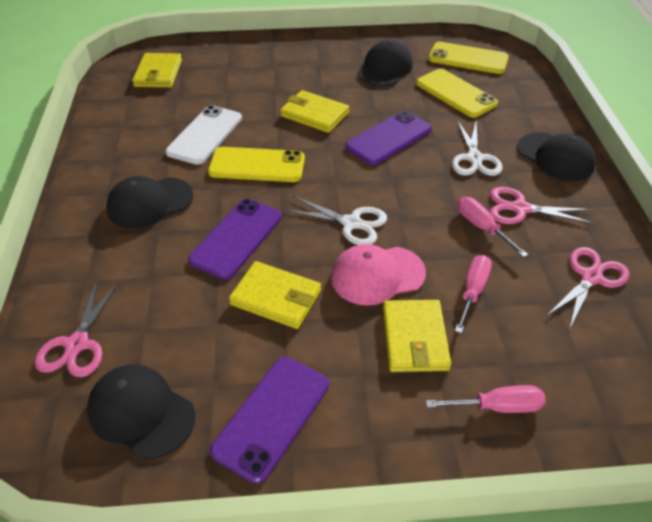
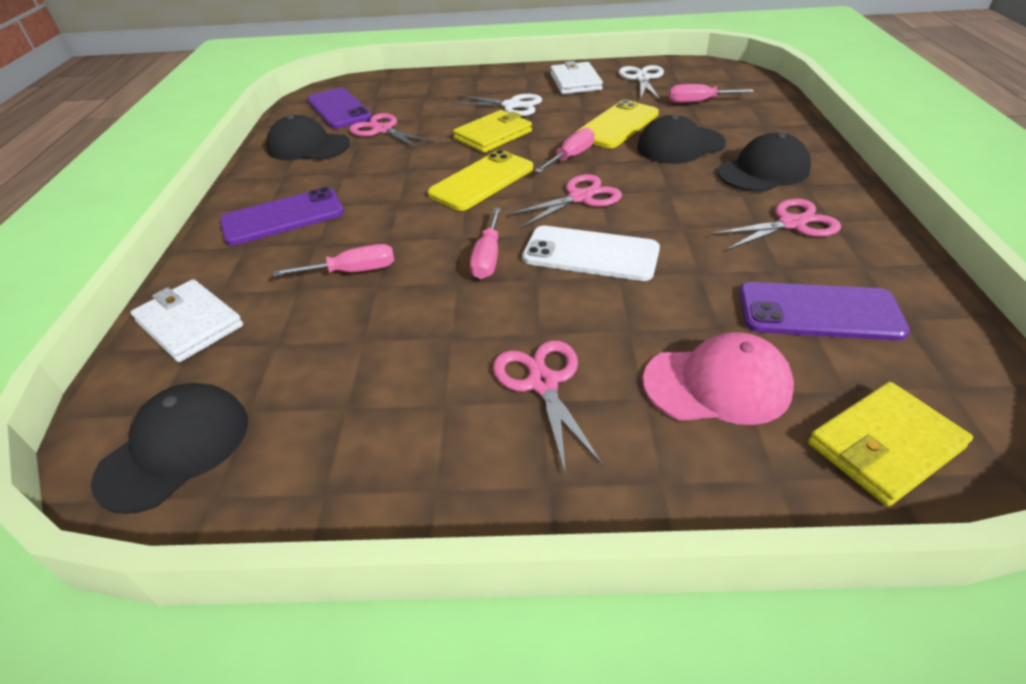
pink scissors: 3 -> 4
pink screwdriver: 3 -> 4
white wallet: 0 -> 2
yellow phone: 3 -> 2
yellow wallet: 4 -> 2

